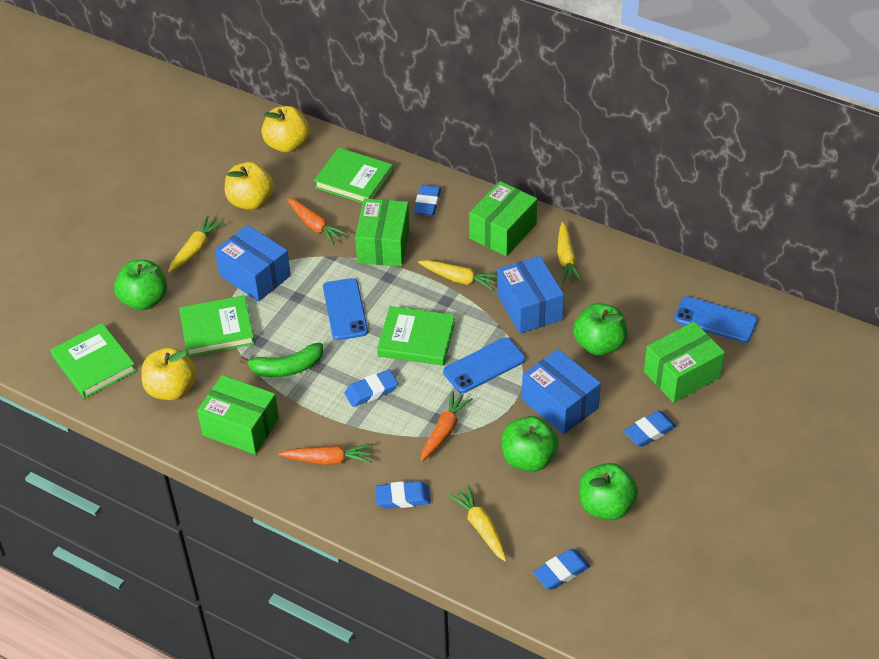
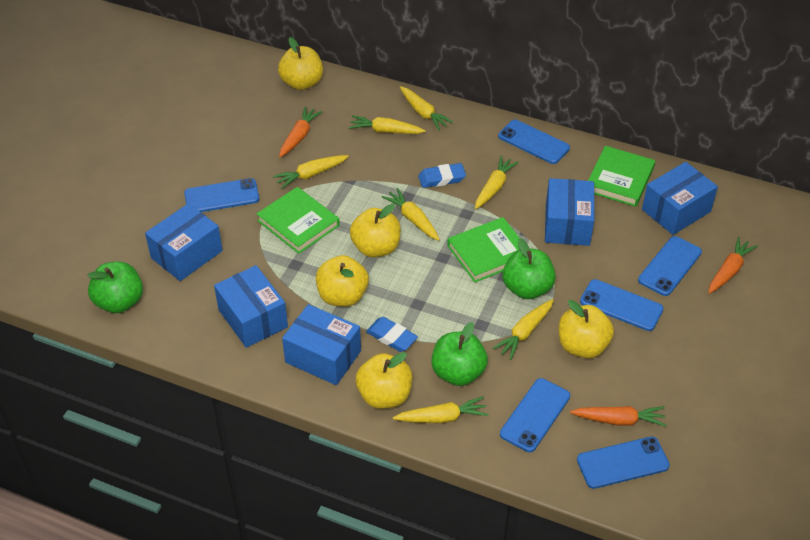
blue box: 3 -> 5
blue eraser: 5 -> 2
blue phone: 3 -> 6
green apple: 4 -> 3
green banana: 1 -> 0
green book: 4 -> 3
green box: 4 -> 0
yellow apple: 3 -> 5
yellow carrot: 4 -> 7

